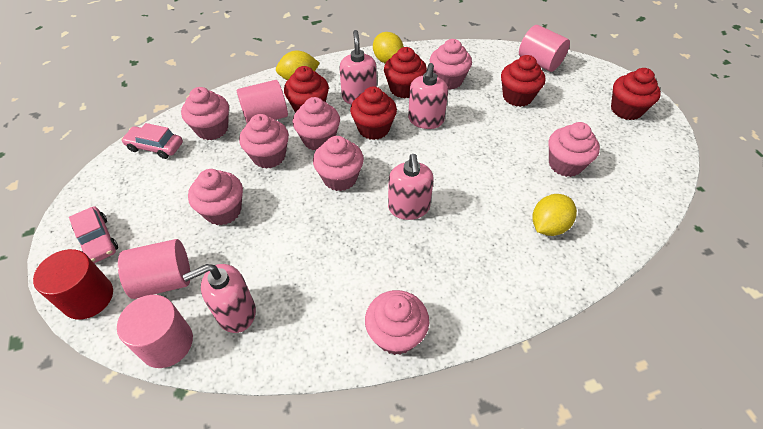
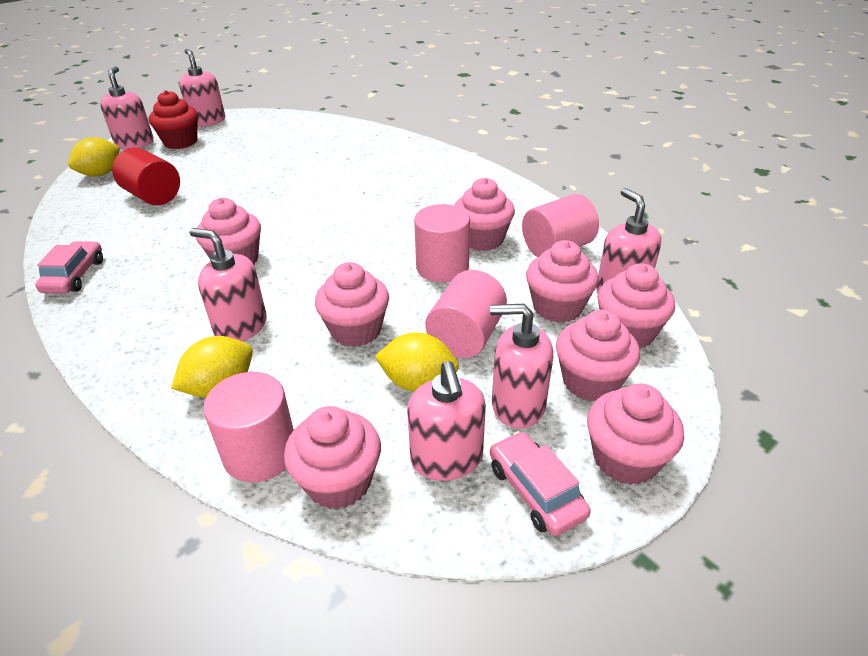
pink soap dispenser: 4 -> 6
red cupcake: 5 -> 1

